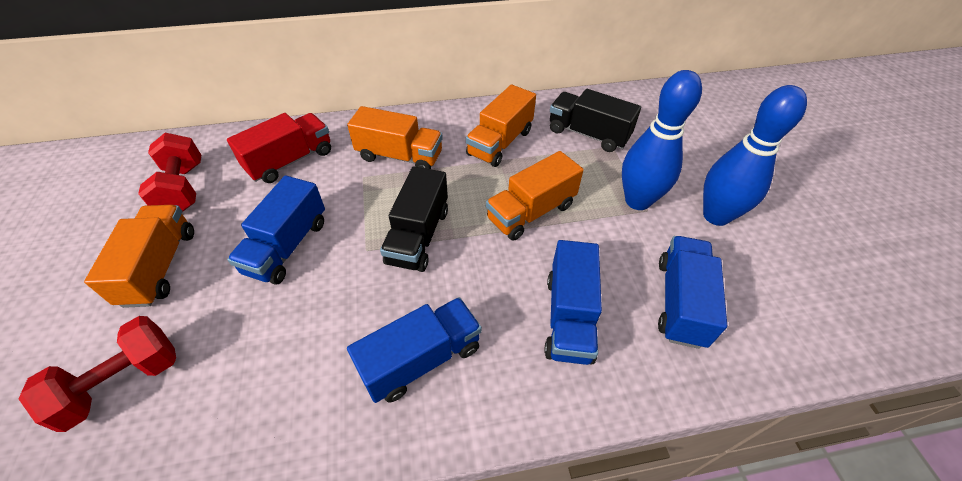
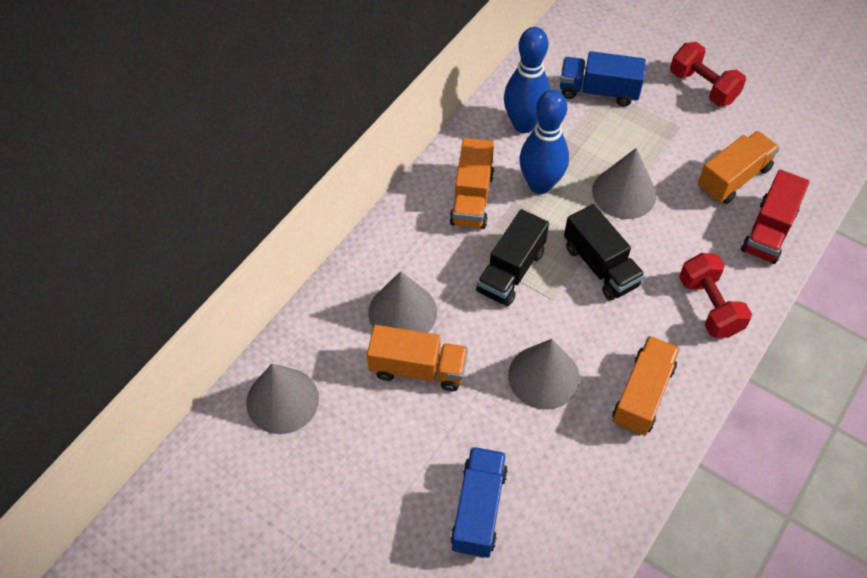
blue truck: 4 -> 2
grey cone: 0 -> 4

